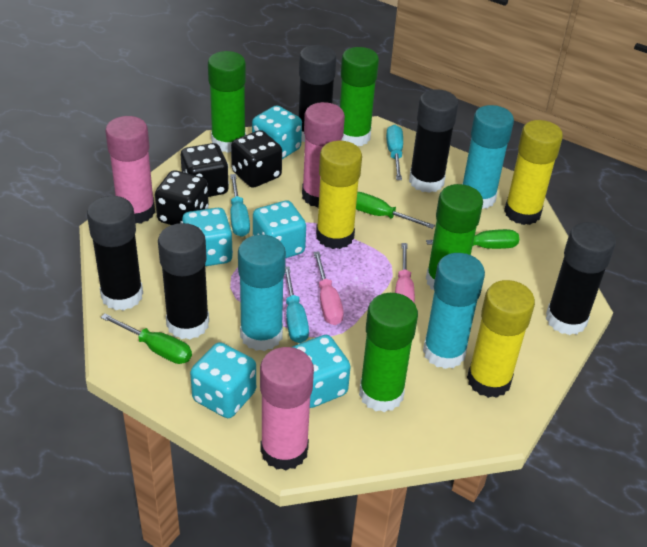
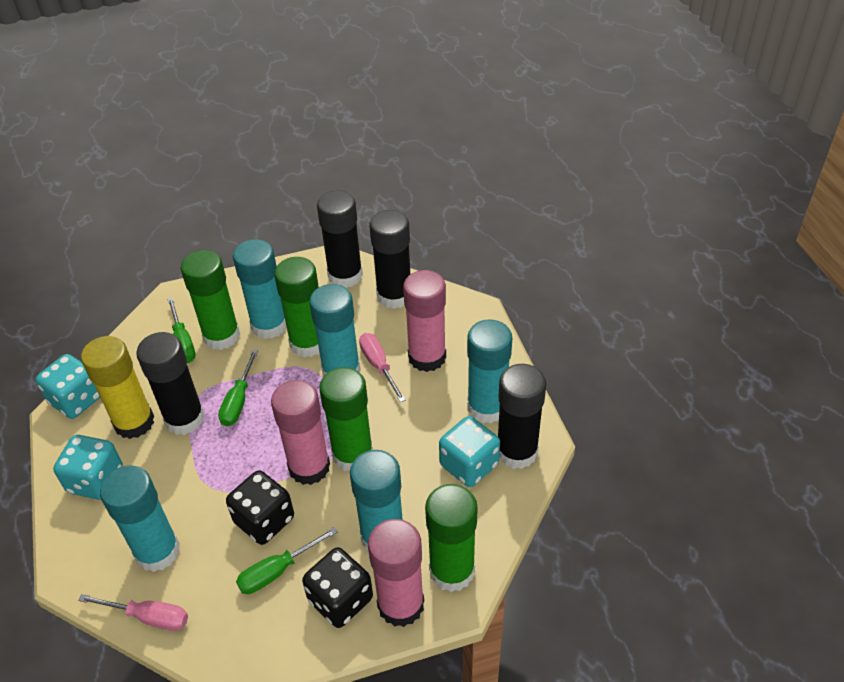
black dice: 3 -> 2
black glue stick: 5 -> 4
turquoise dice: 5 -> 3
turquoise glue stick: 3 -> 5
turquoise screwdriver: 3 -> 0
yellow glue stick: 3 -> 1

